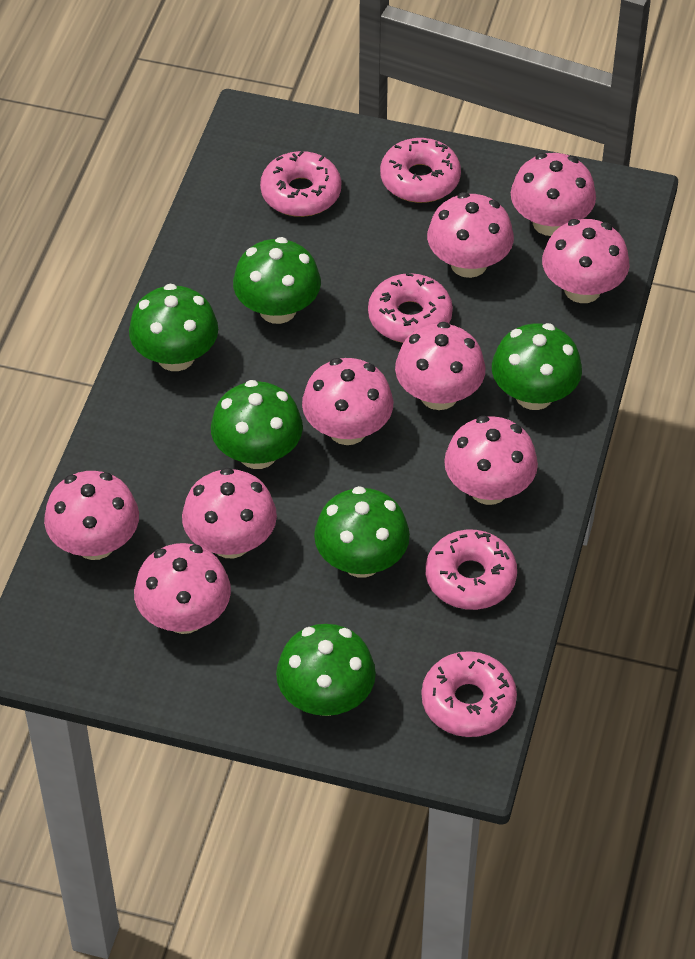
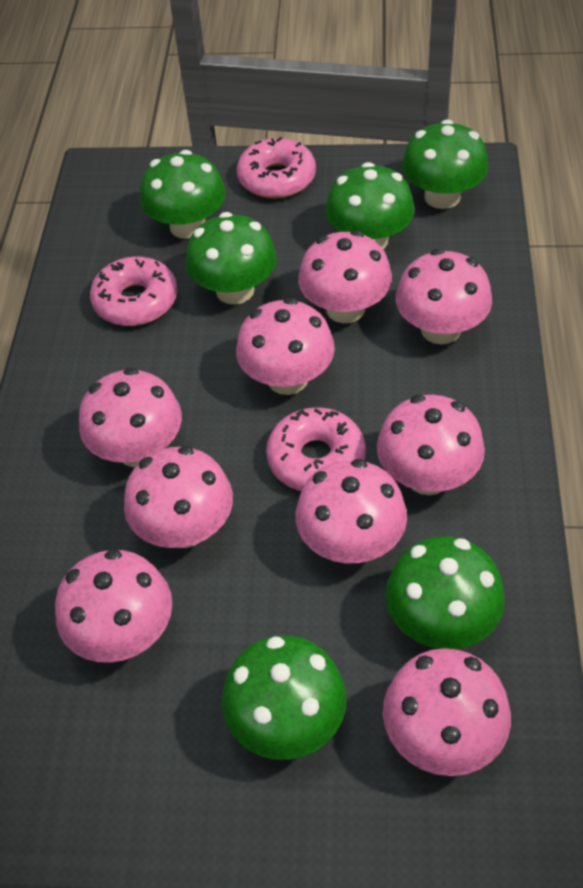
pink donut: 5 -> 3

